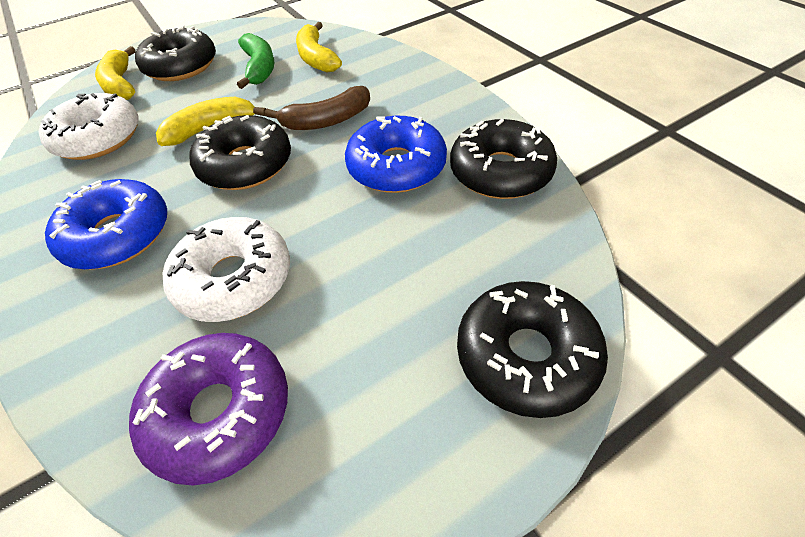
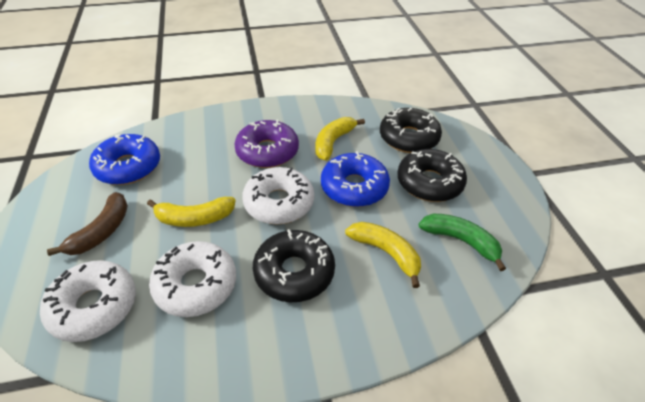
black donut: 4 -> 3
white donut: 2 -> 3

